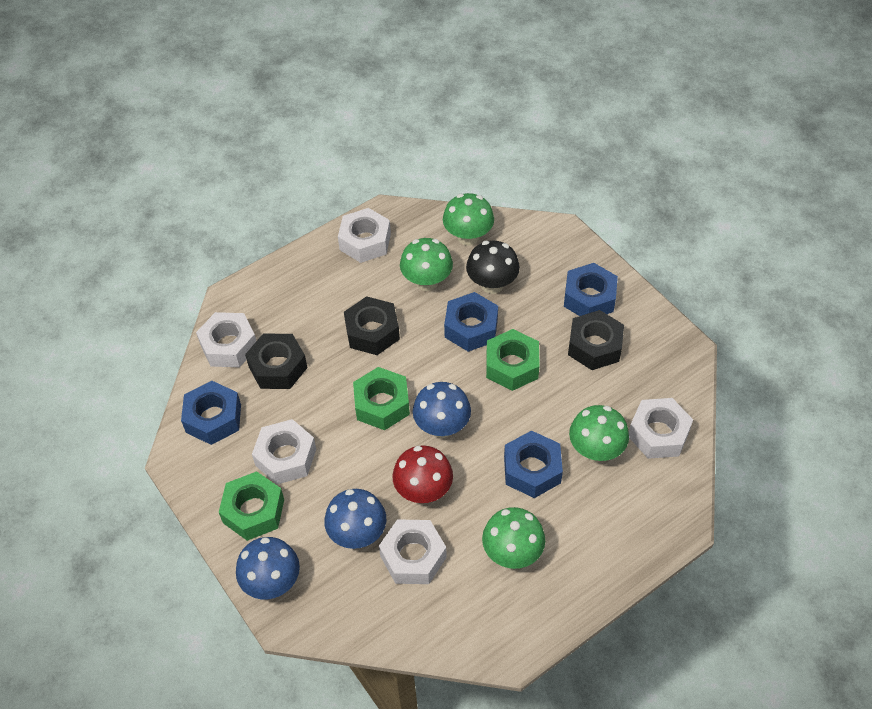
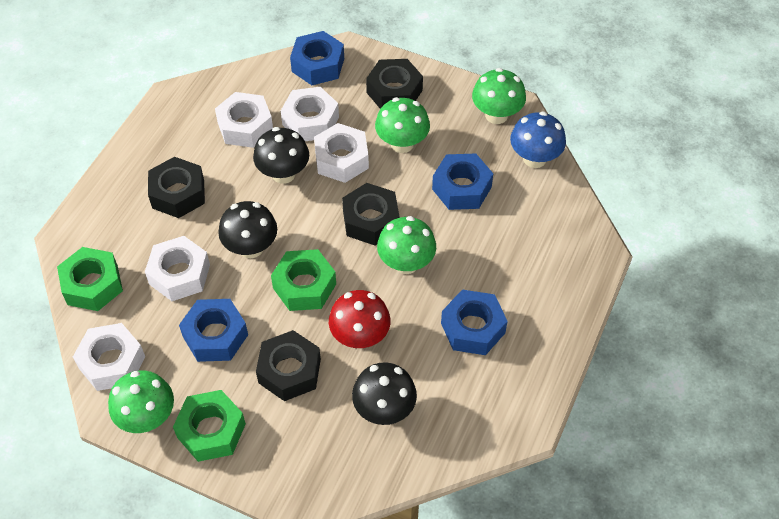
black mushroom: 1 -> 3
black nut: 3 -> 4
blue mushroom: 3 -> 1

